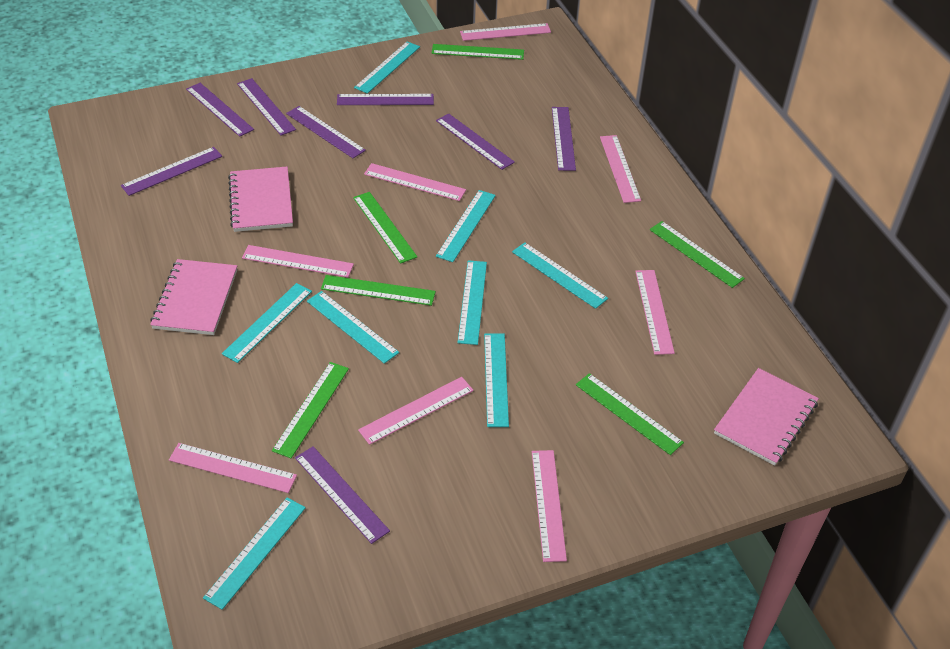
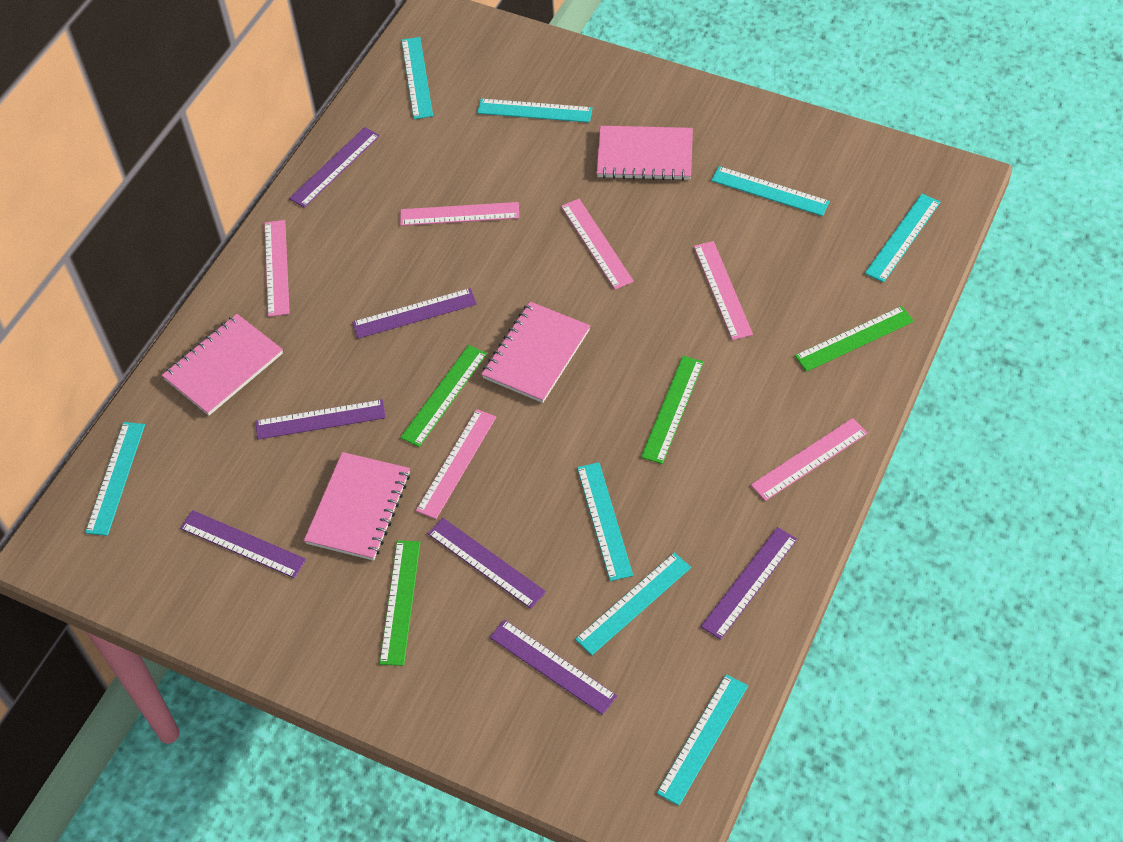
green ruler: 6 -> 4
pink notebook: 3 -> 4
pink ruler: 8 -> 6
purple ruler: 8 -> 7

